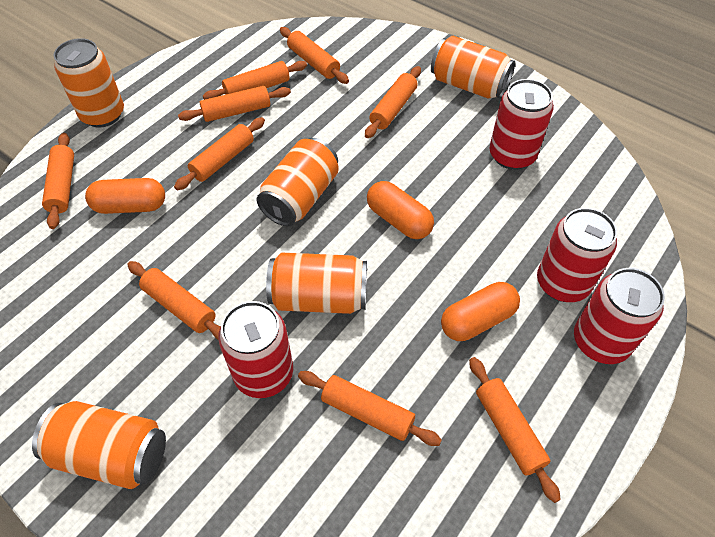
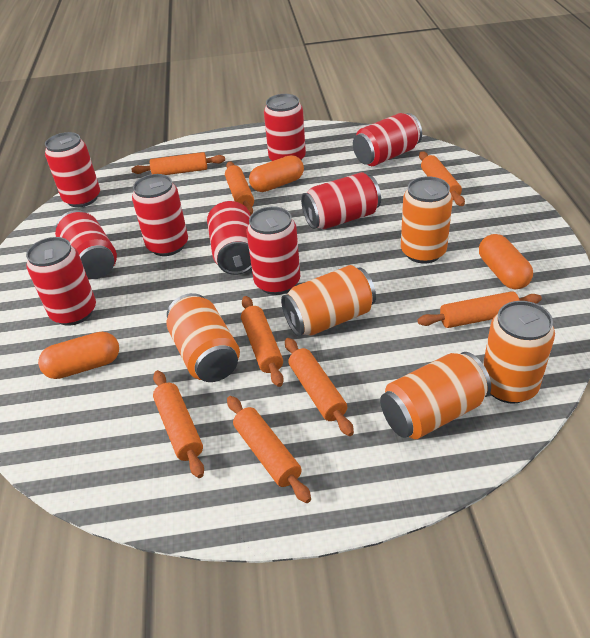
orange rolling pin: 9 -> 8
red can: 4 -> 9

